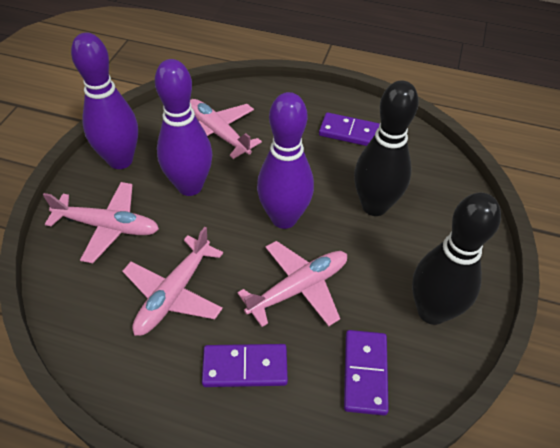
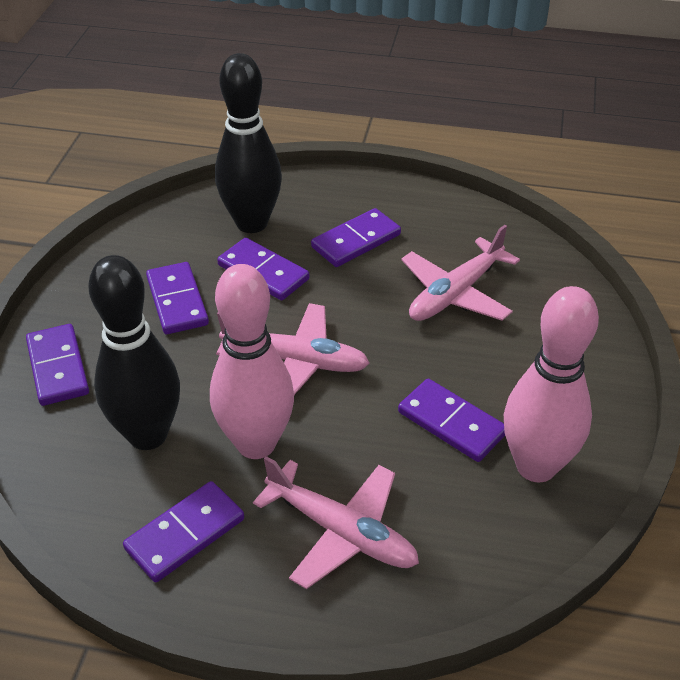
pink bowling pin: 0 -> 2
pink plane: 4 -> 3
purple bowling pin: 3 -> 0
purple domino: 3 -> 6

